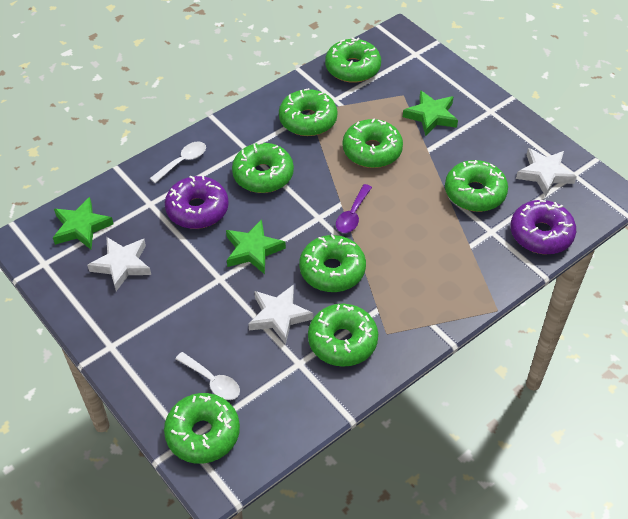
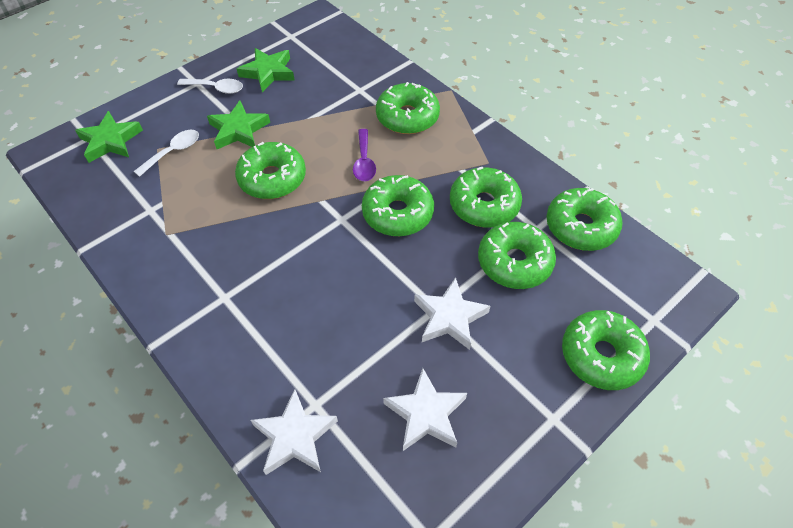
green donut: 8 -> 7
purple donut: 2 -> 0

